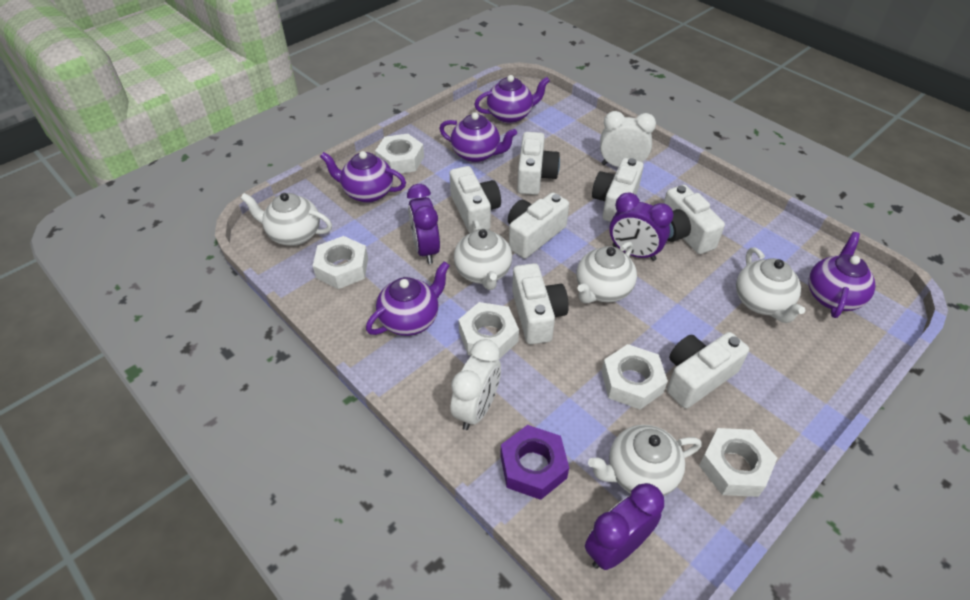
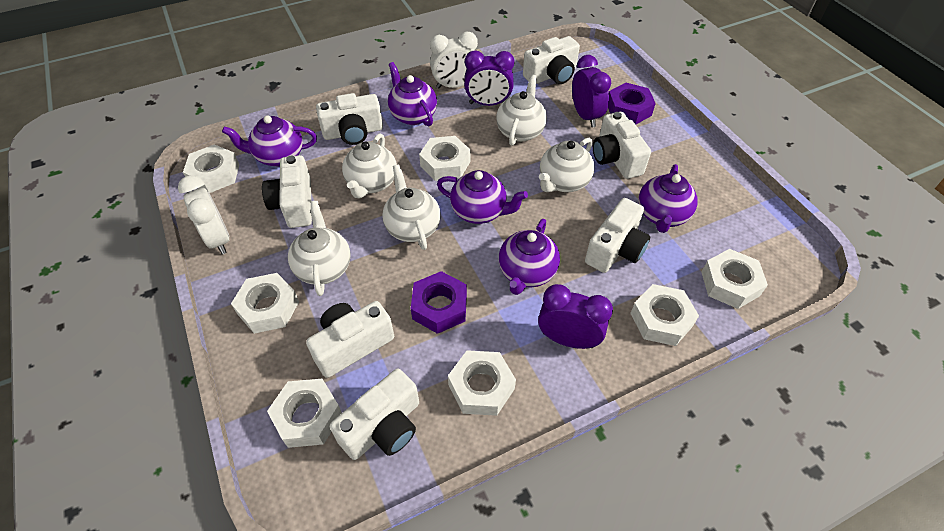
purple nut: 1 -> 2
white nut: 5 -> 7

